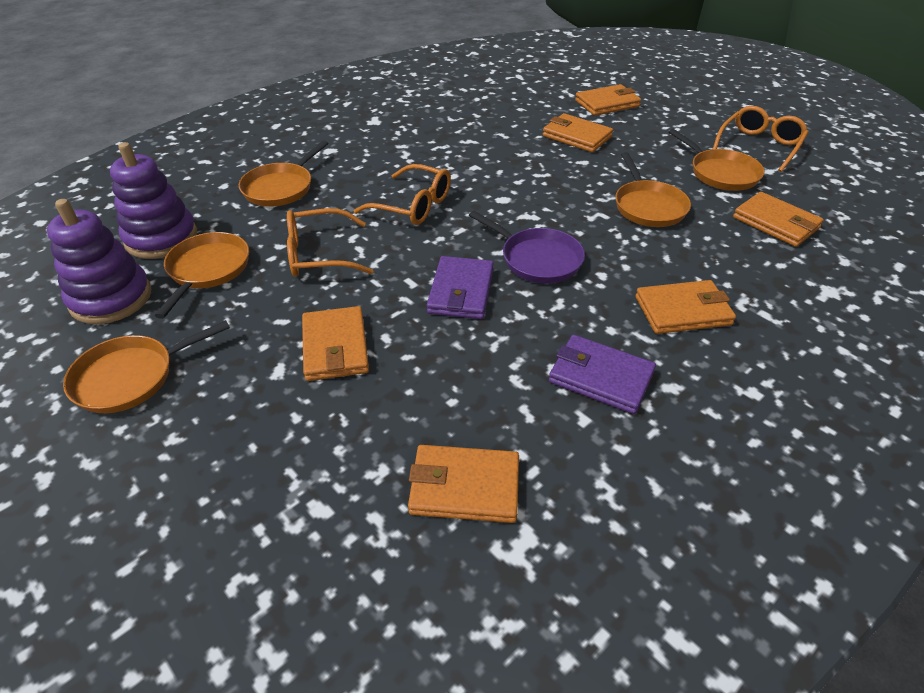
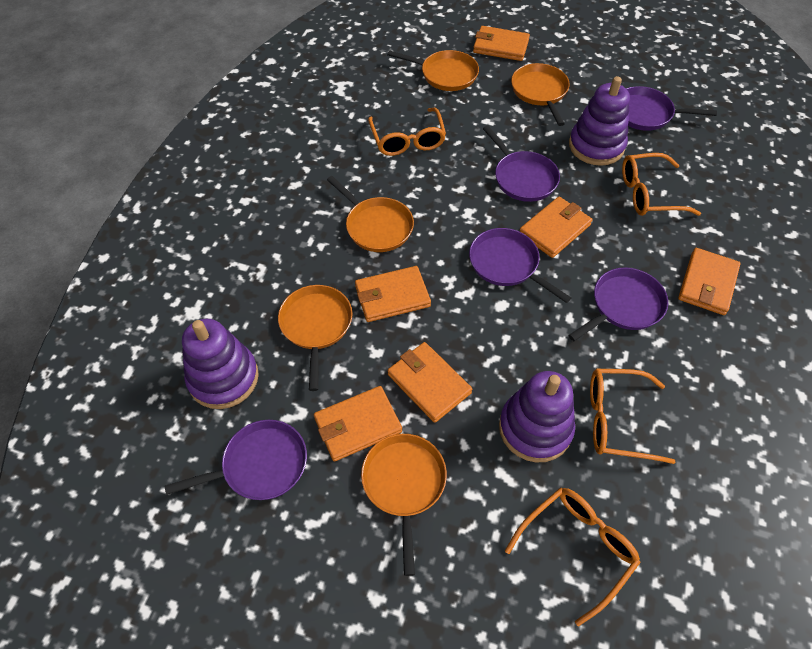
orange glasses: 3 -> 4
purple pan: 1 -> 5
purple stacking toy: 2 -> 3
purple wallet: 2 -> 0

